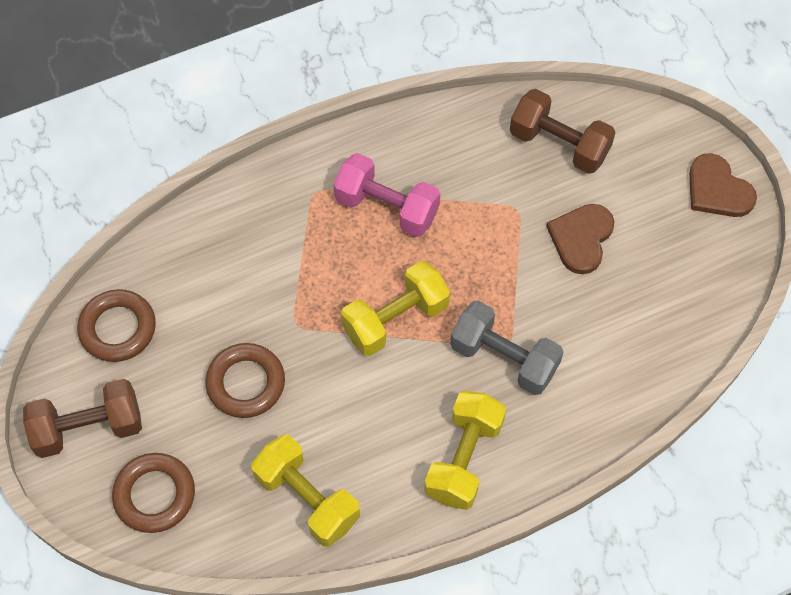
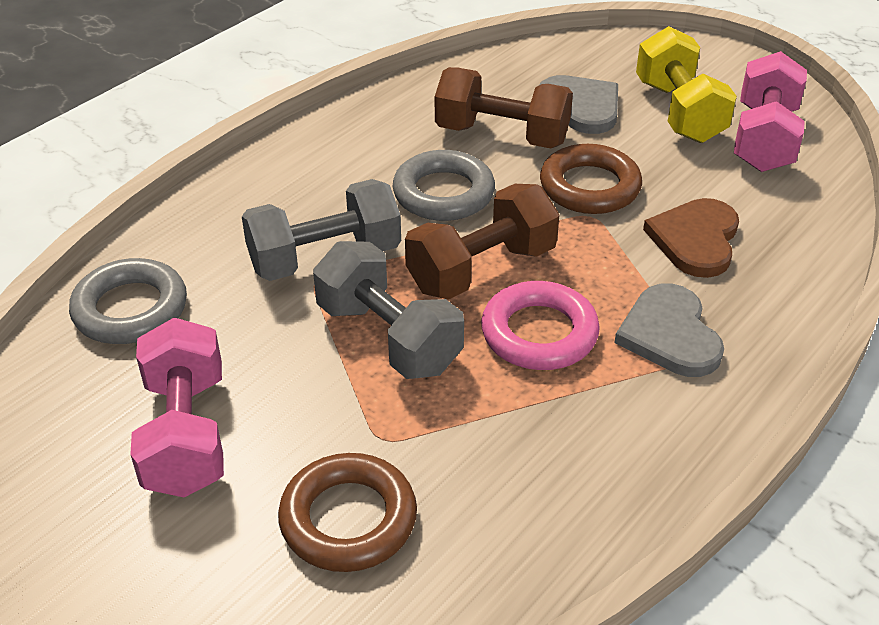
brown heart: 2 -> 1
brown ring: 3 -> 2
grey dumbbell: 1 -> 2
grey heart: 0 -> 2
grey ring: 0 -> 2
pink dumbbell: 1 -> 2
pink ring: 0 -> 1
yellow dumbbell: 3 -> 1

